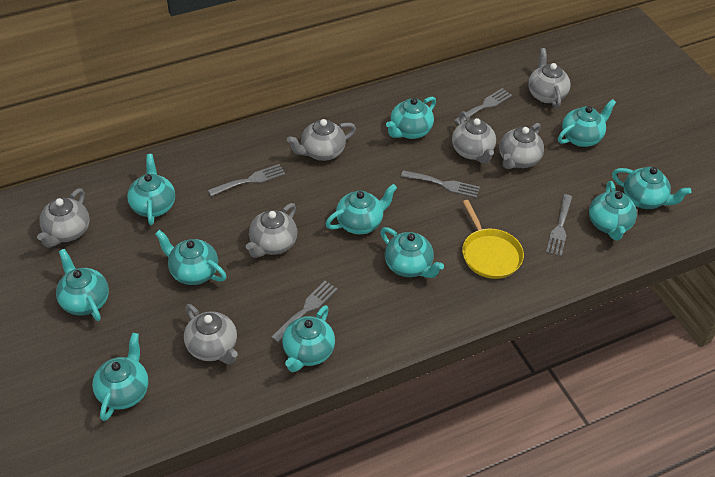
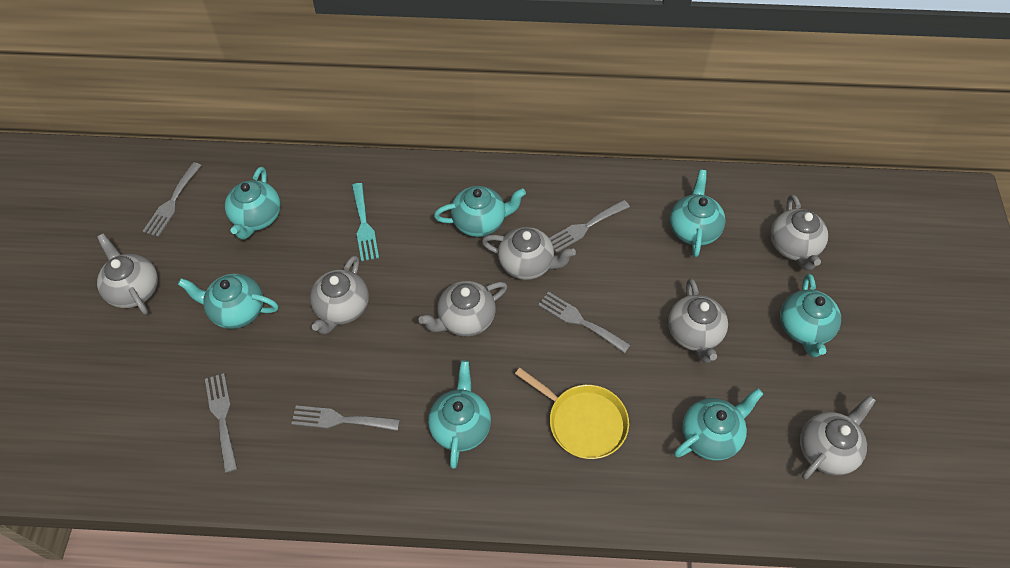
turquoise fork: 0 -> 1
turquoise teapot: 11 -> 7

